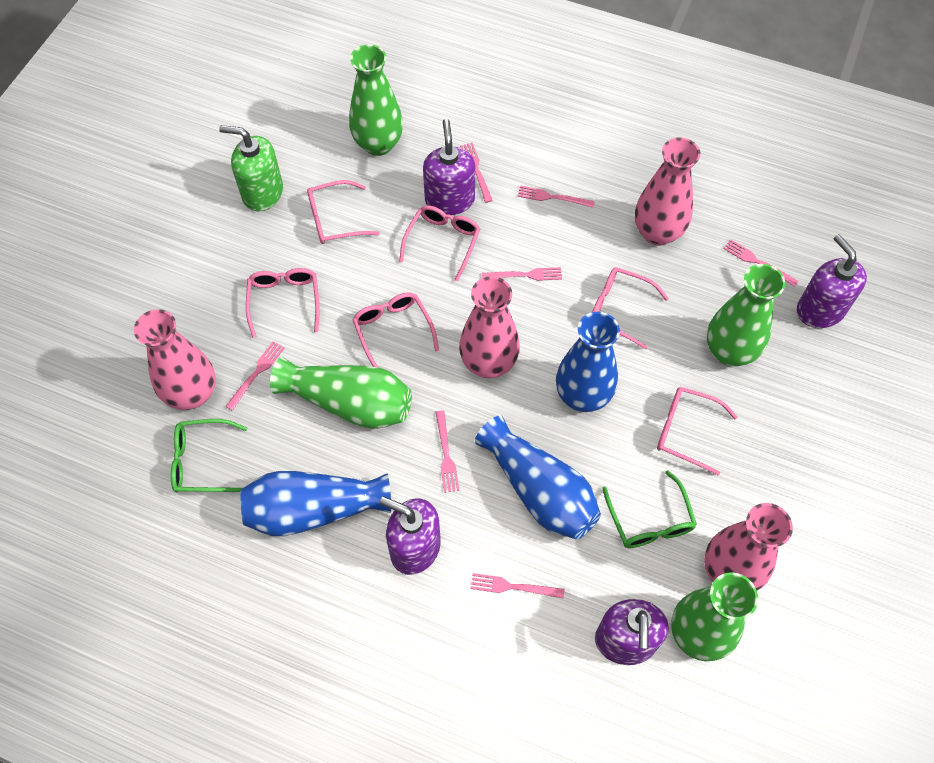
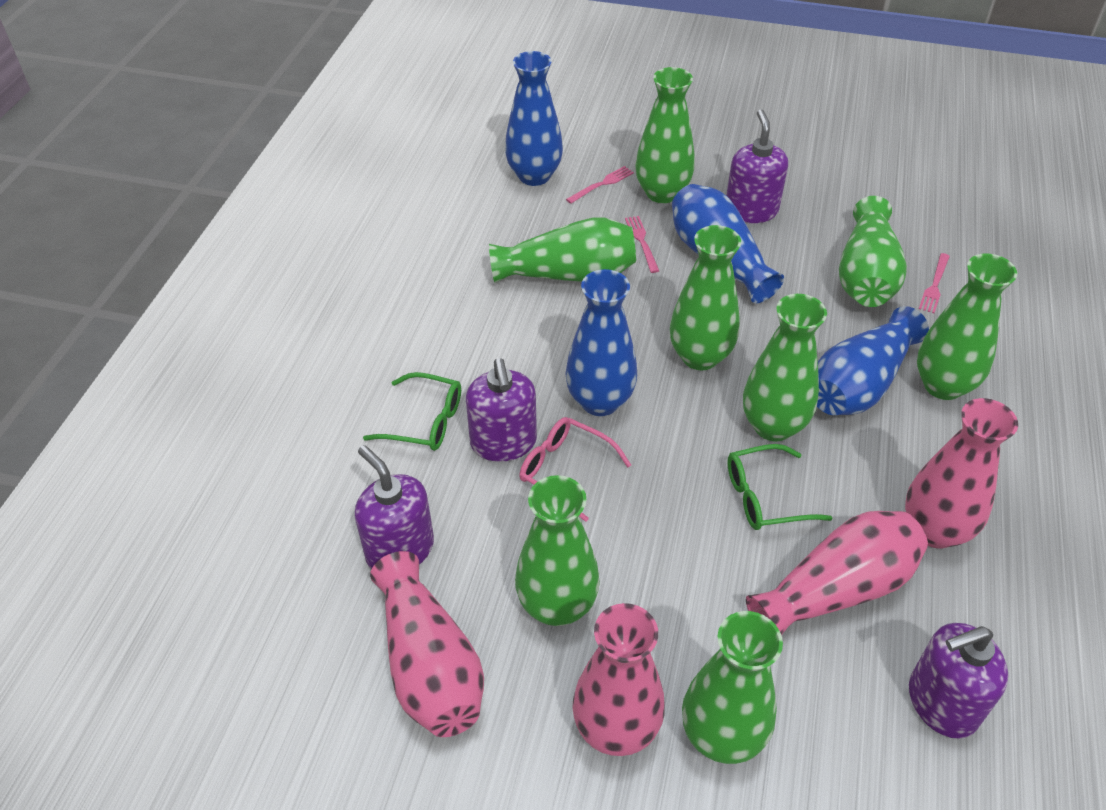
blue vase: 3 -> 4
green soap dispenser: 1 -> 0
green vase: 4 -> 8
pink fork: 7 -> 3
pink glasses: 6 -> 1

